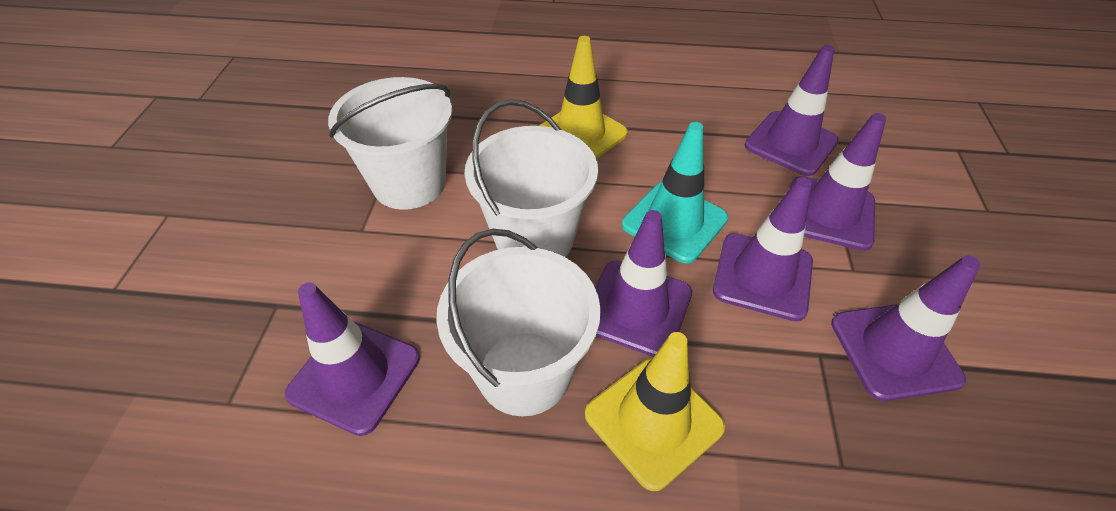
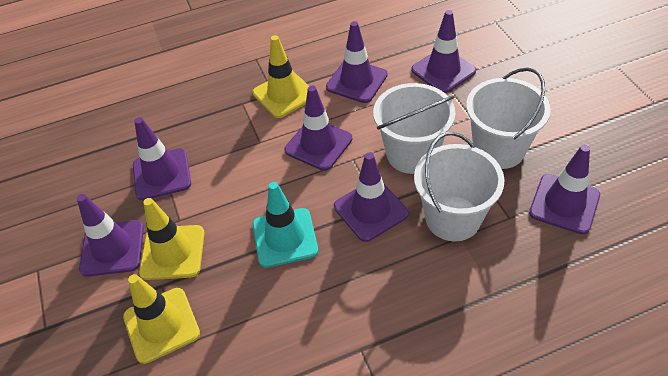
purple traffic cone: 6 -> 7
yellow traffic cone: 2 -> 3

